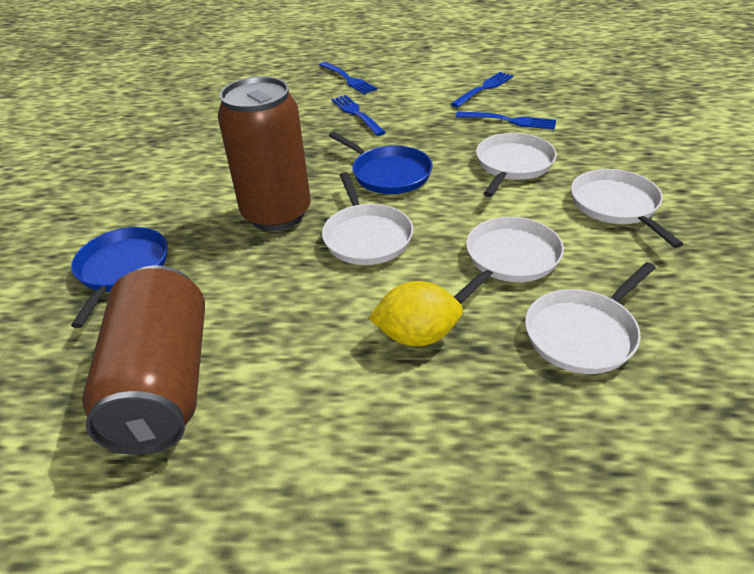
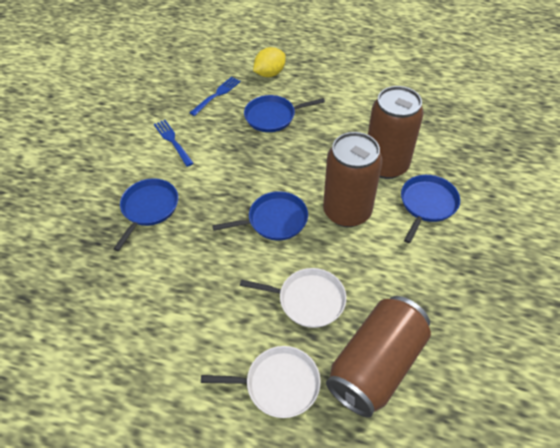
blue fork: 4 -> 2
blue pan: 2 -> 4
brown can: 2 -> 3
white pan: 5 -> 2

